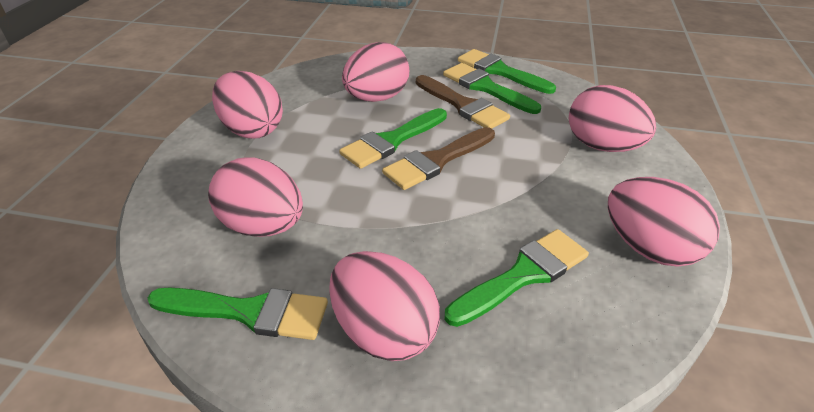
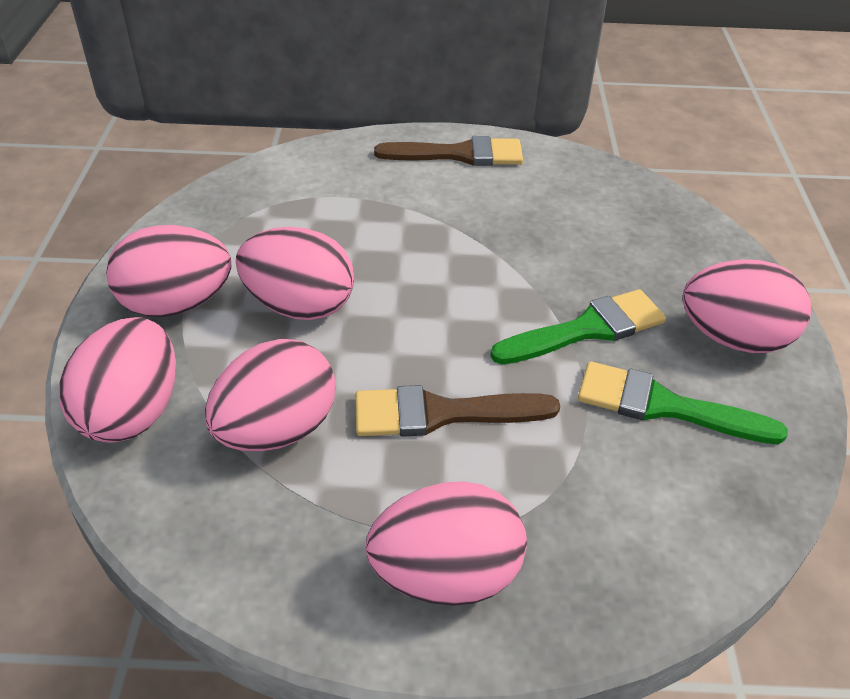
green brush: 5 -> 2

